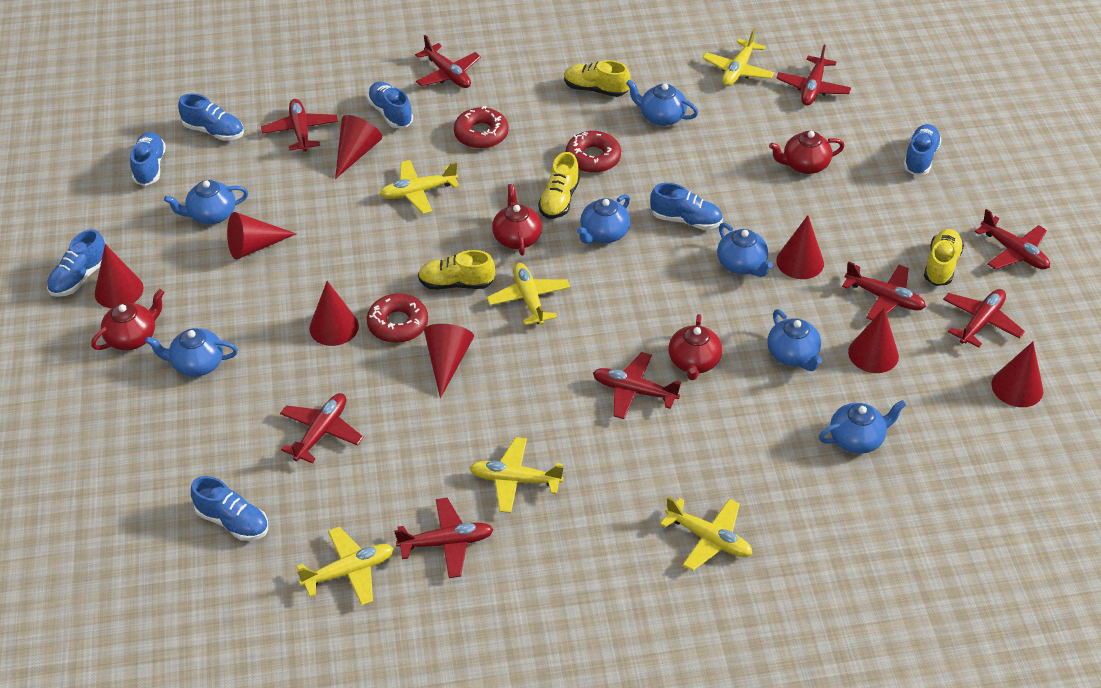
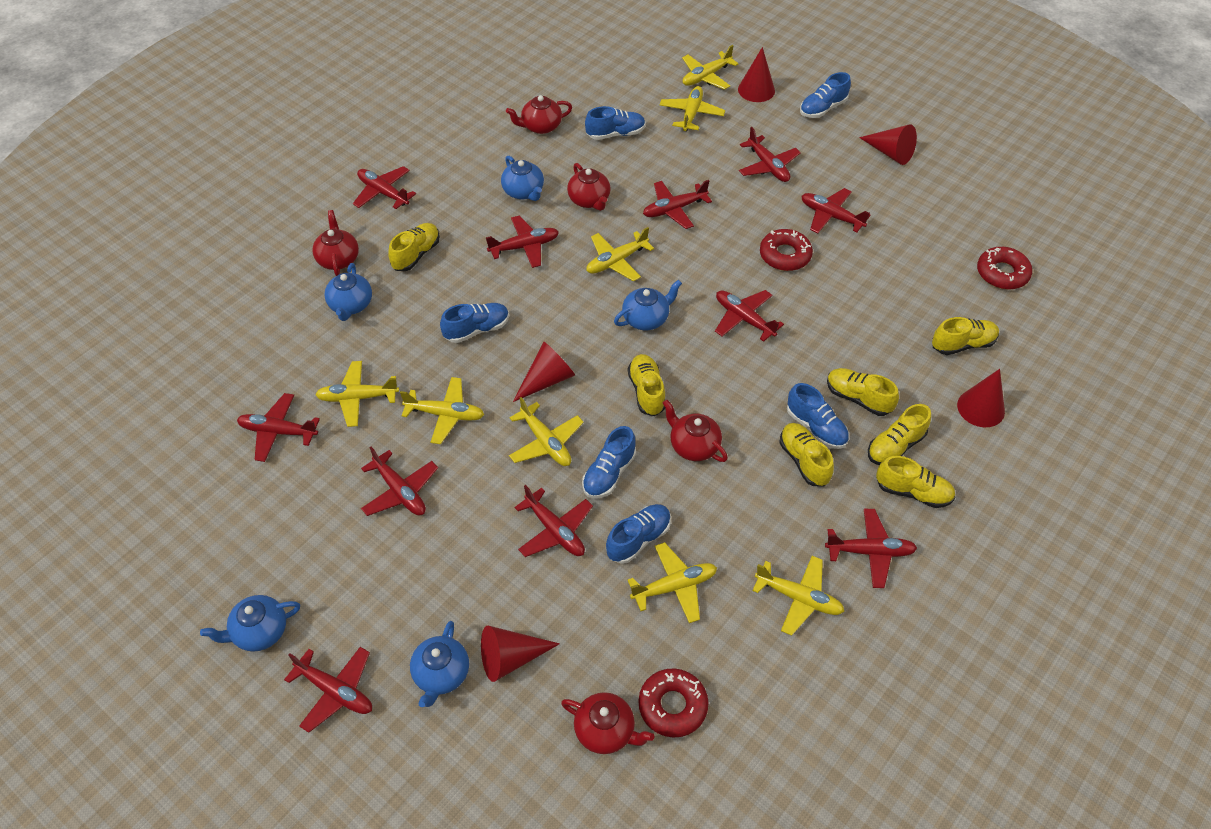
blue shoe: 7 -> 6
blue teapot: 7 -> 5
red cone: 8 -> 5
red plane: 9 -> 11
red teapot: 4 -> 5
yellow plane: 6 -> 8
yellow shoe: 4 -> 7

